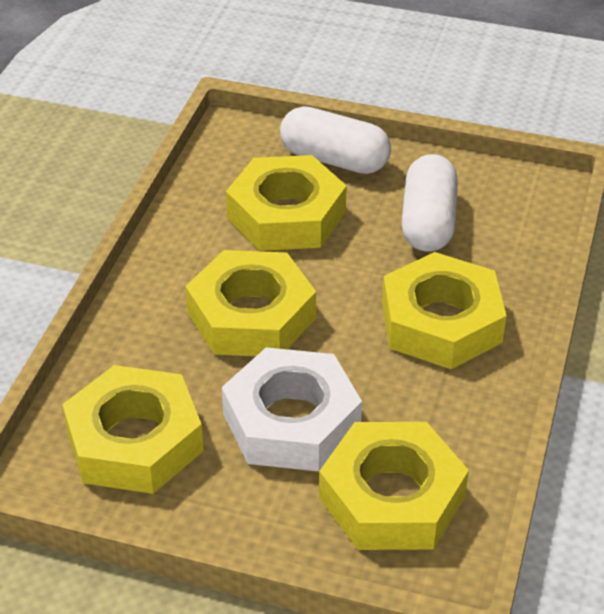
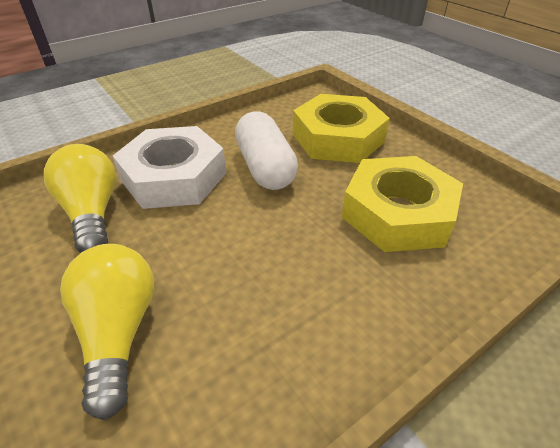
white capsule: 2 -> 1
yellow light bulb: 0 -> 2
yellow nut: 5 -> 2

